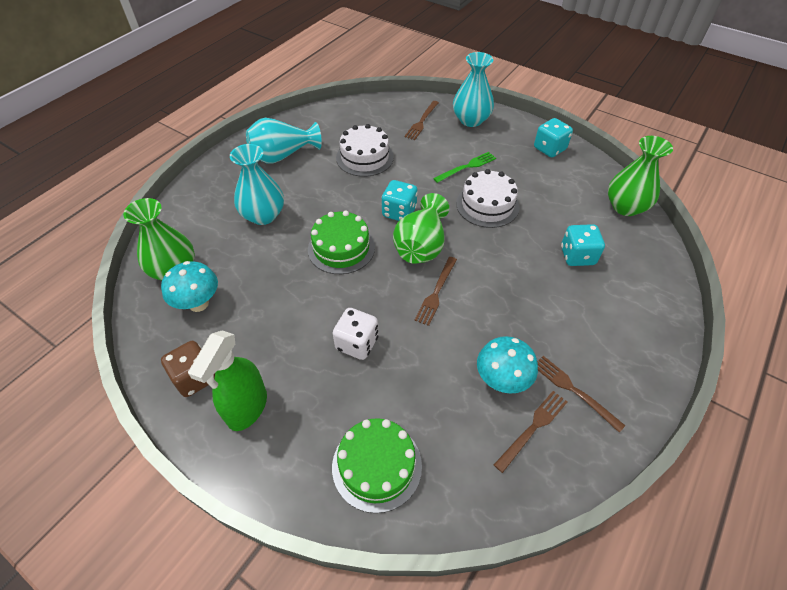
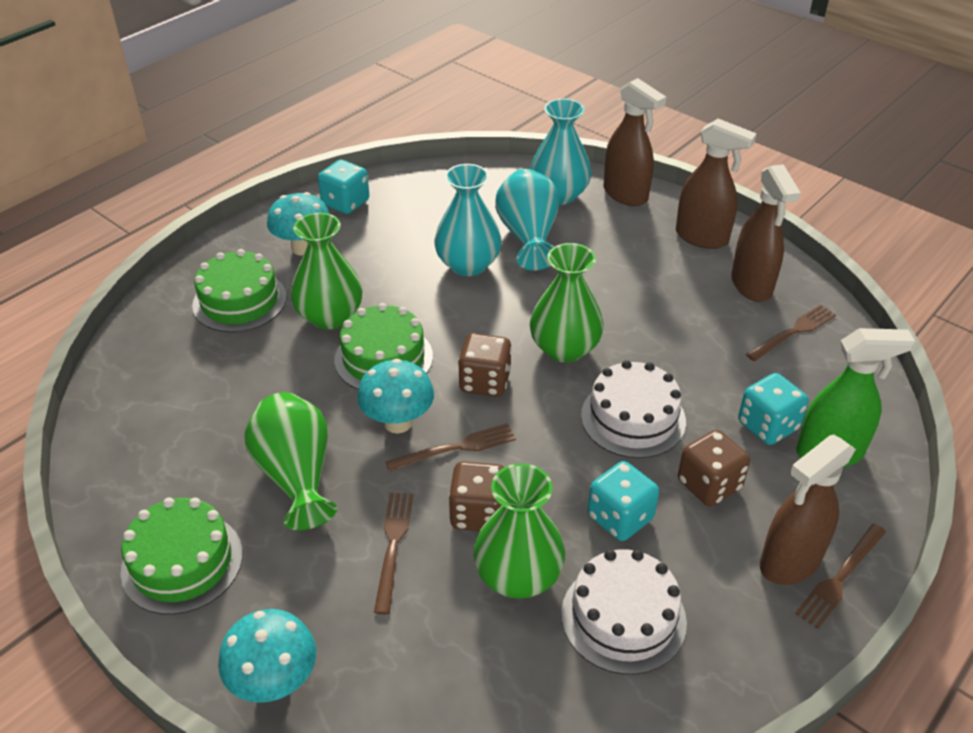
brown dice: 1 -> 3
brown spray bottle: 0 -> 4
green cake: 2 -> 3
green fork: 1 -> 0
green vase: 3 -> 4
turquoise mushroom: 2 -> 3
white dice: 1 -> 0

